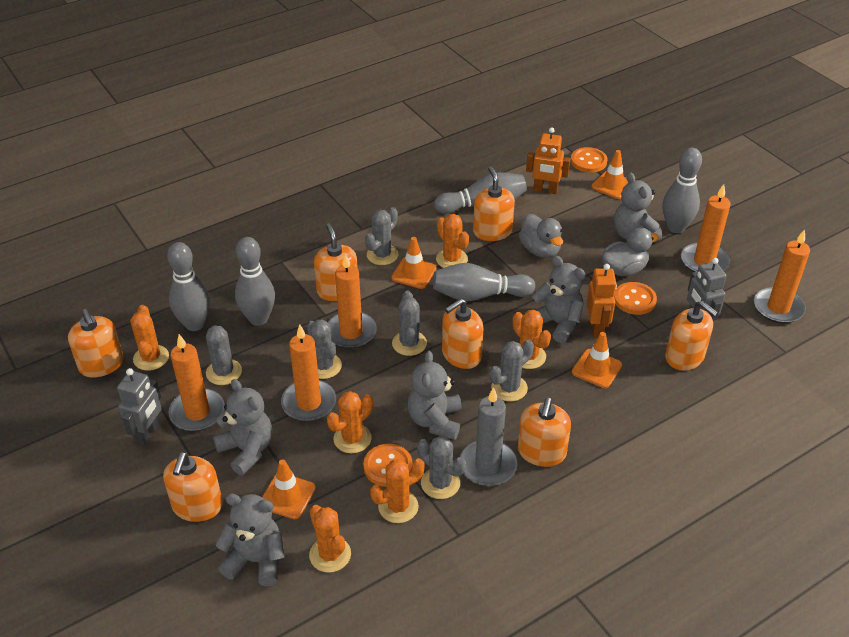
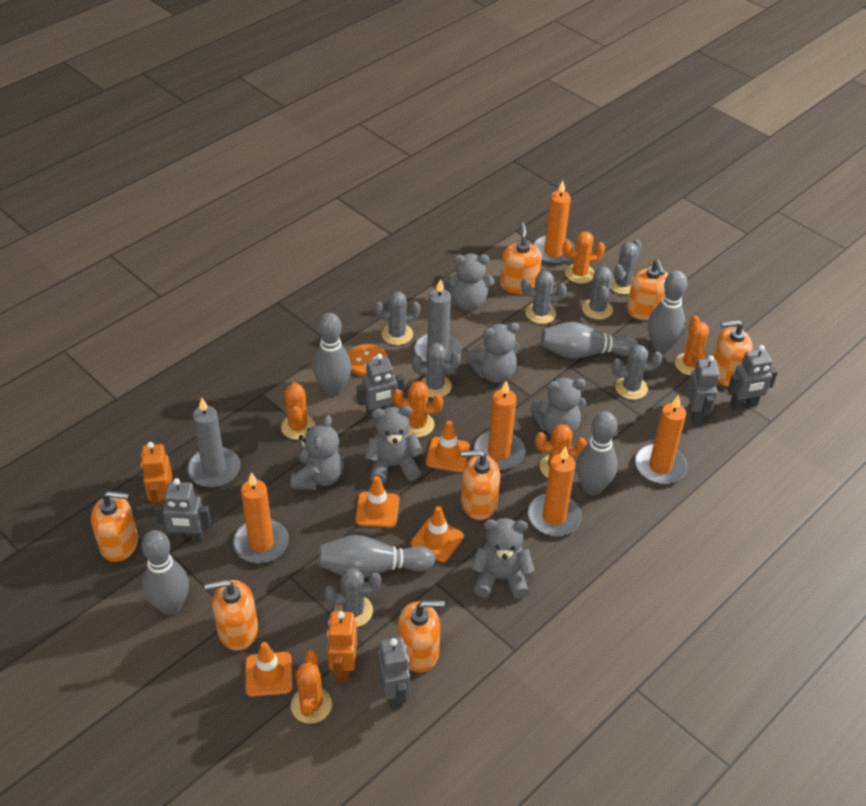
grey bowling pin: 5 -> 6
grey cactus: 6 -> 7
grey candle: 1 -> 2
grey duck: 2 -> 0
grey robot: 2 -> 5
grey teddy bear: 5 -> 6
orange button: 3 -> 1

